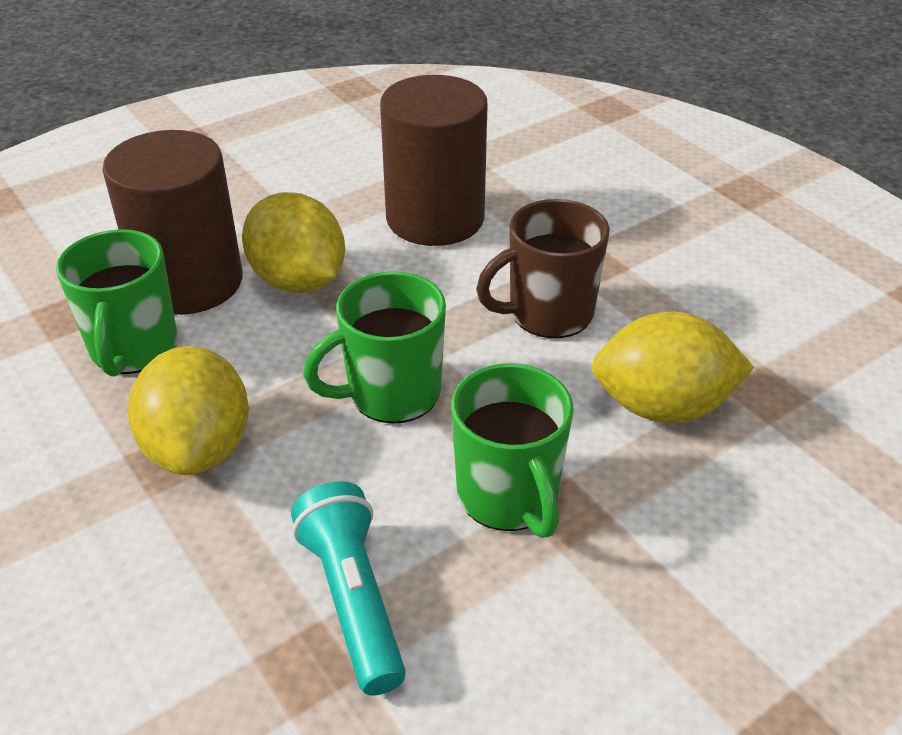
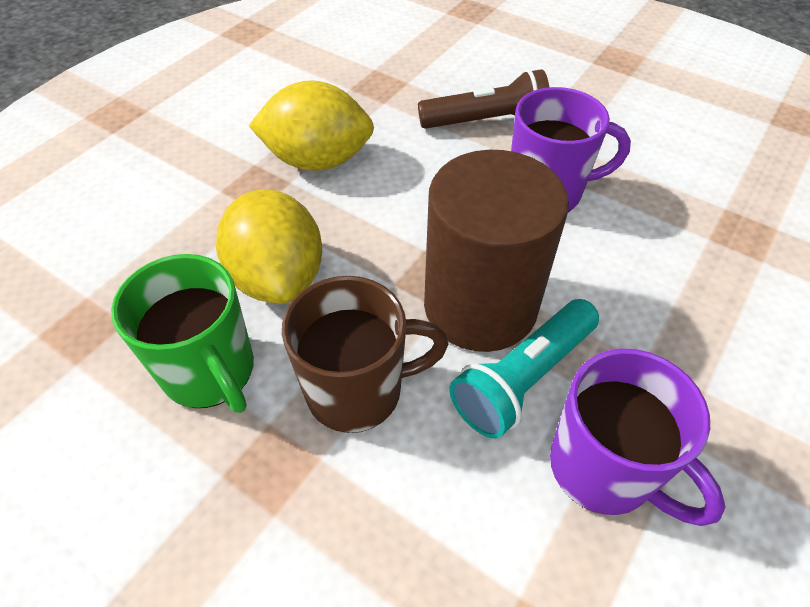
brown cylinder: 2 -> 1
brown flashlight: 0 -> 1
green mug: 3 -> 1
purple mug: 0 -> 2
yellow lemon: 3 -> 2

